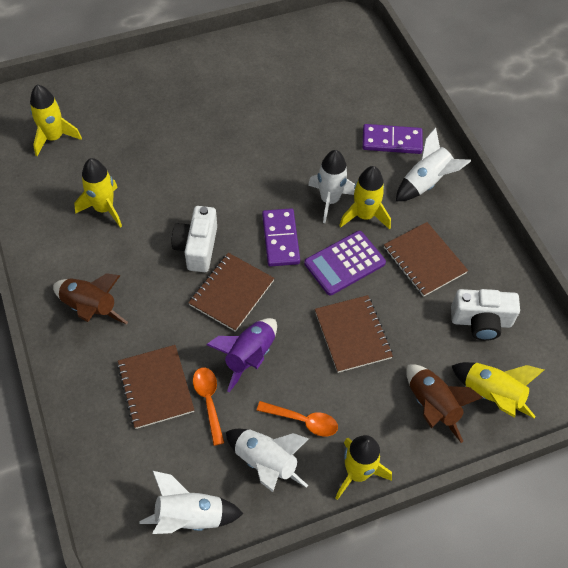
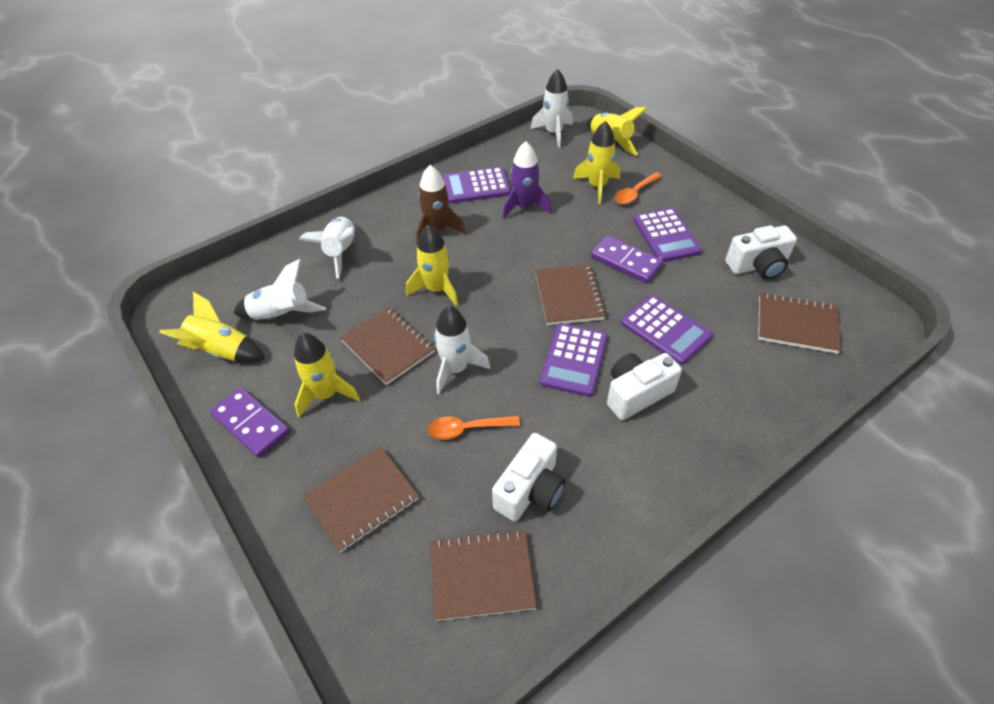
brown notebook: 4 -> 5
brown rocket: 2 -> 1
purple calculator: 1 -> 4
white camera: 2 -> 3

